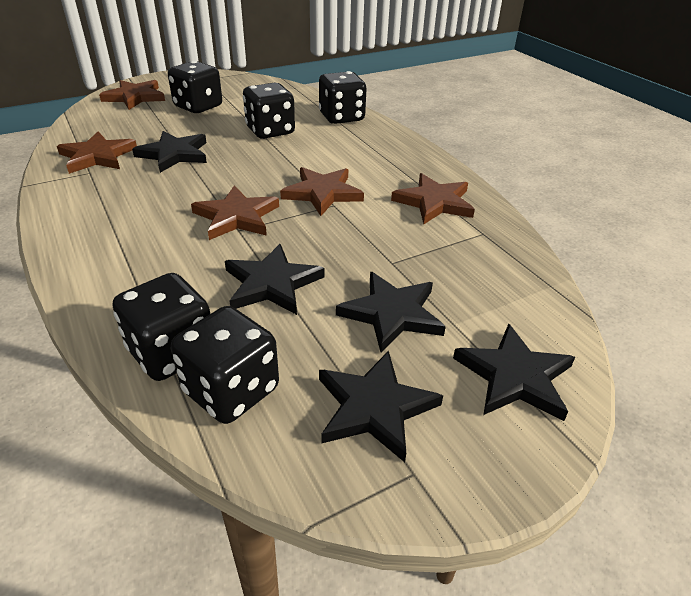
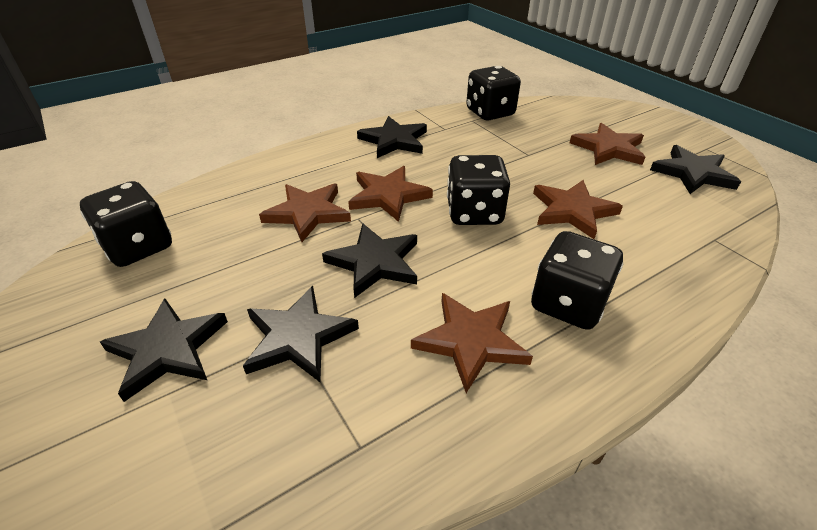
black dice: 5 -> 4

